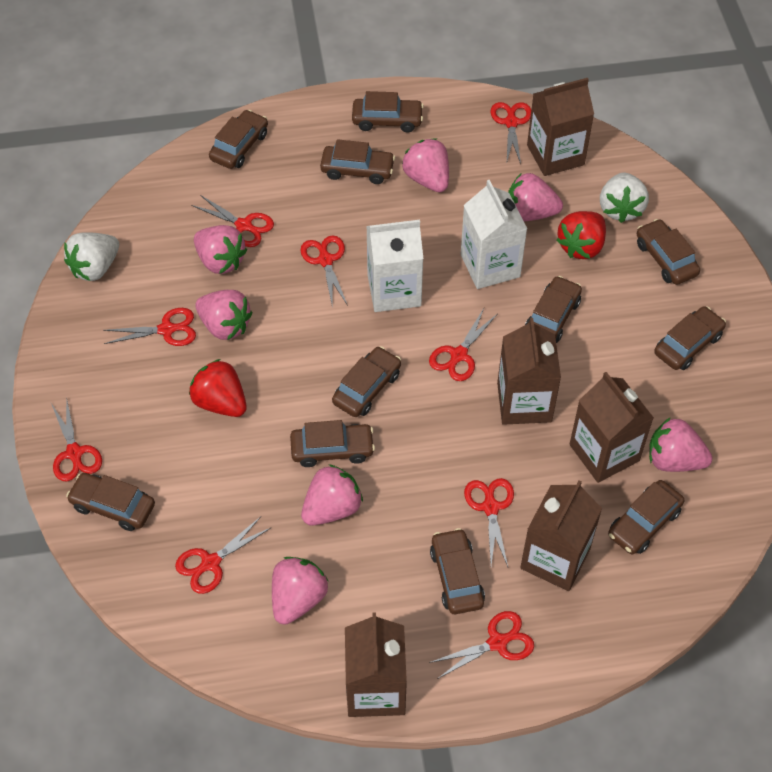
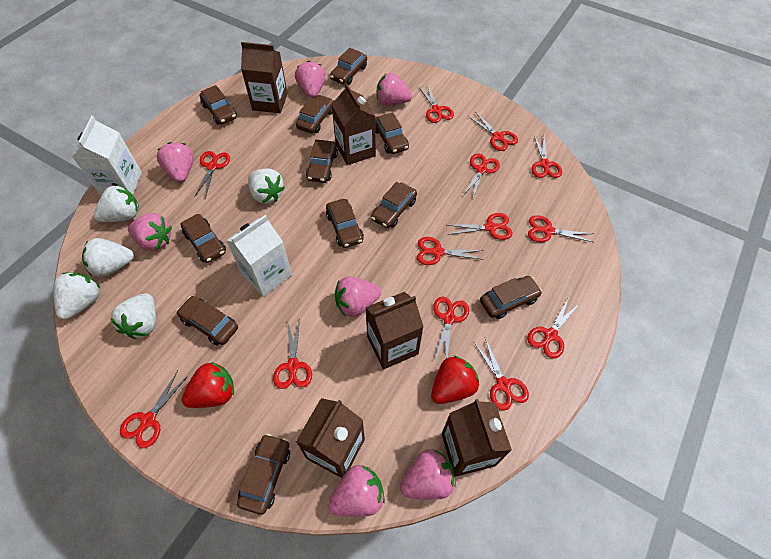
red scissors: 9 -> 13
white strawberry: 2 -> 5

